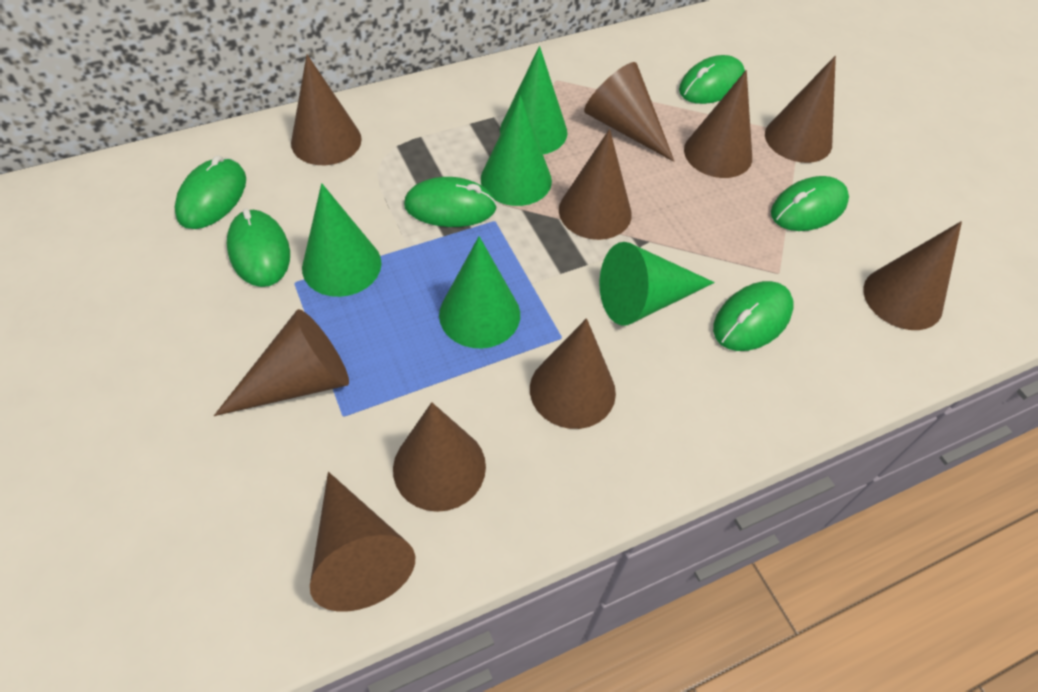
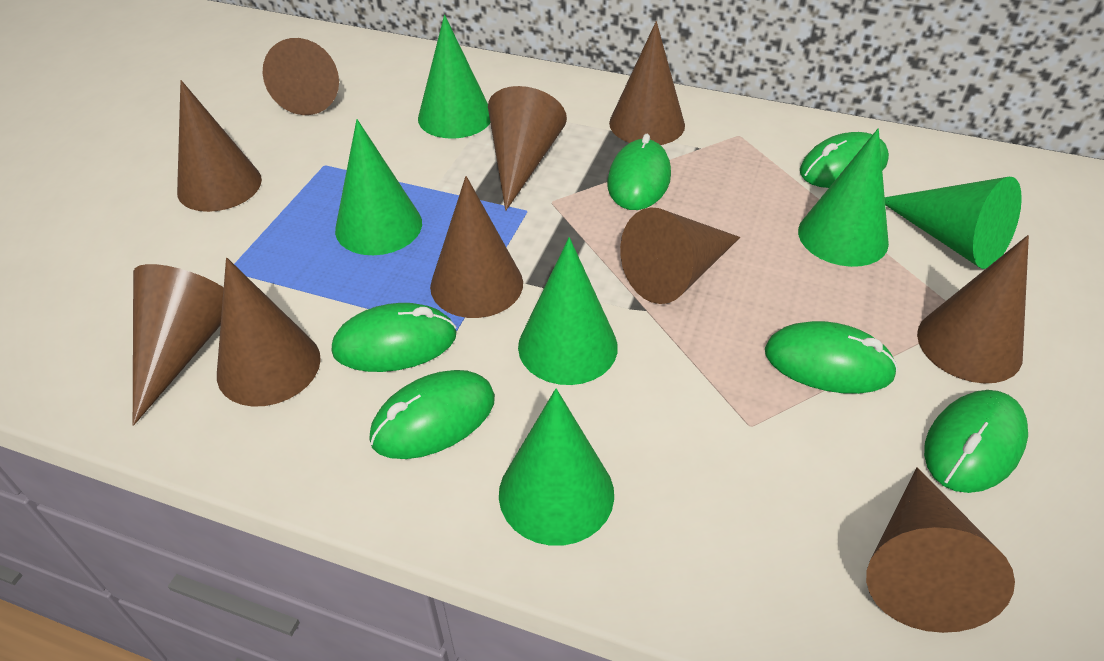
green cone: 5 -> 6

